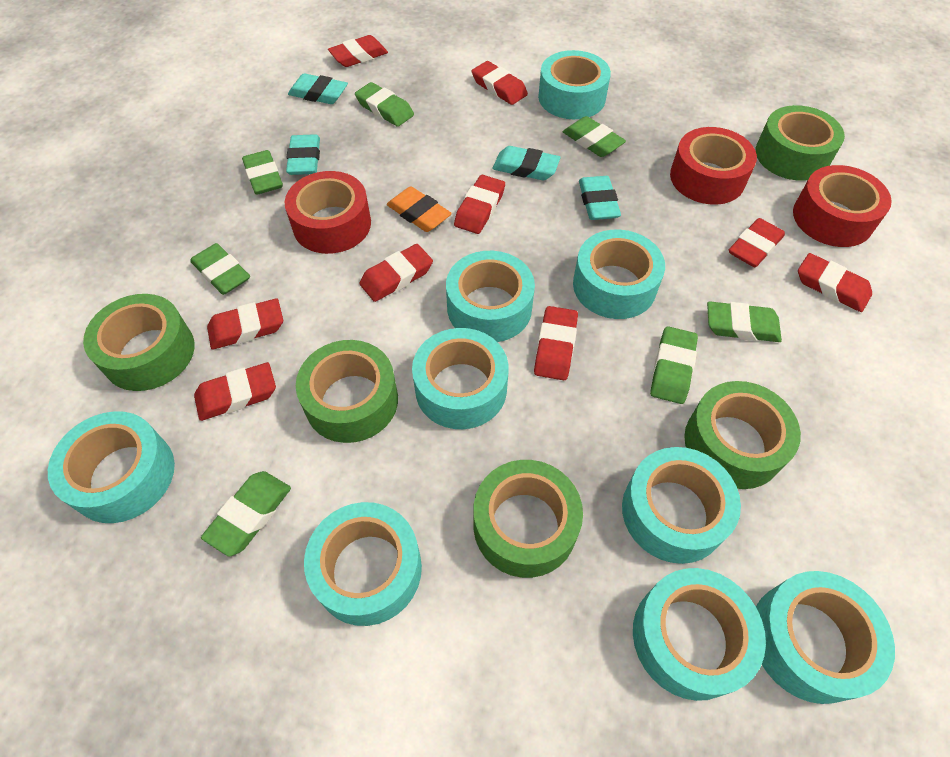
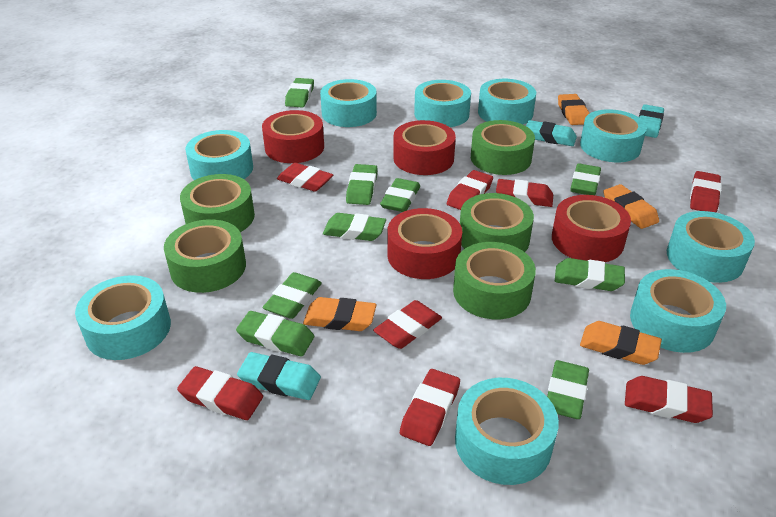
green eraser: 7 -> 9
orange eraser: 1 -> 4
red eraser: 9 -> 8
red tape: 3 -> 4
turquoise eraser: 4 -> 3

